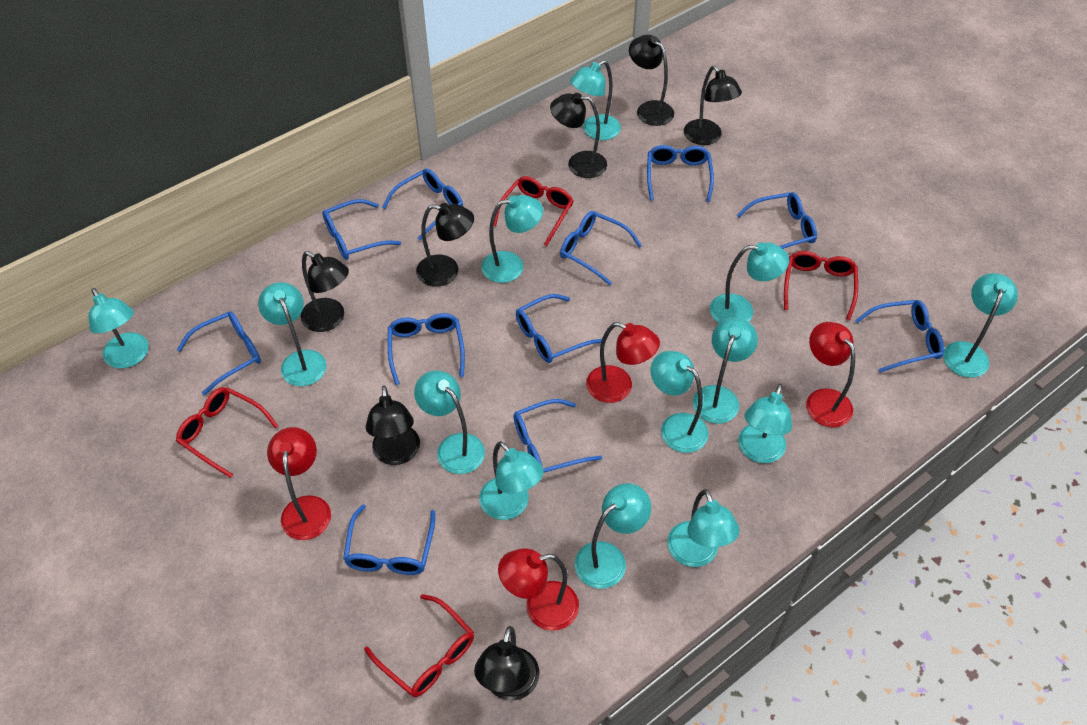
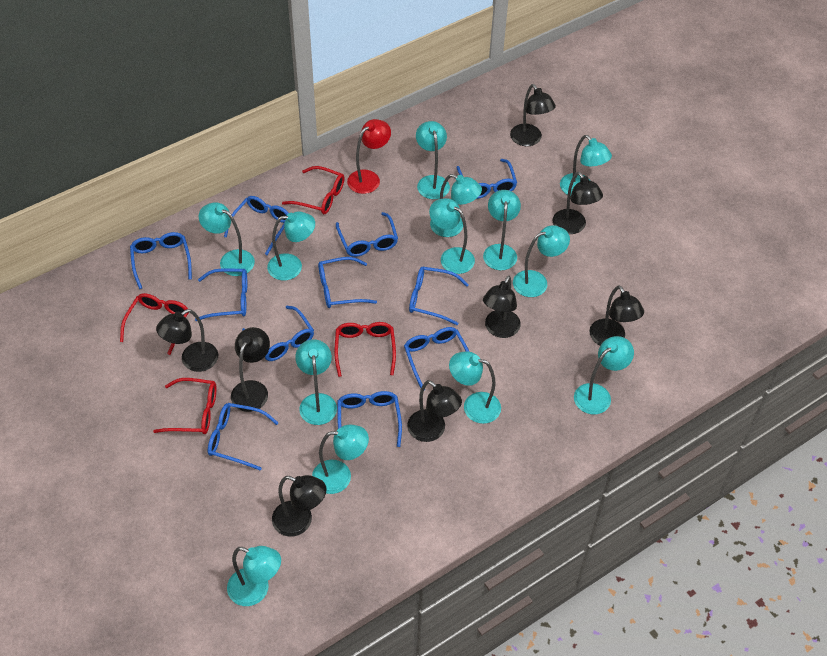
black lamp: 7 -> 8
red lamp: 4 -> 1

